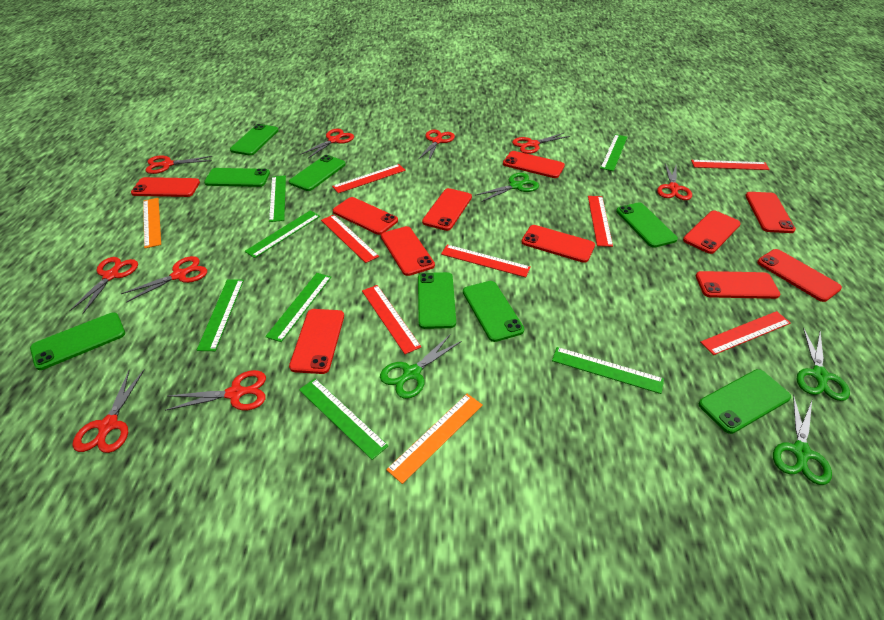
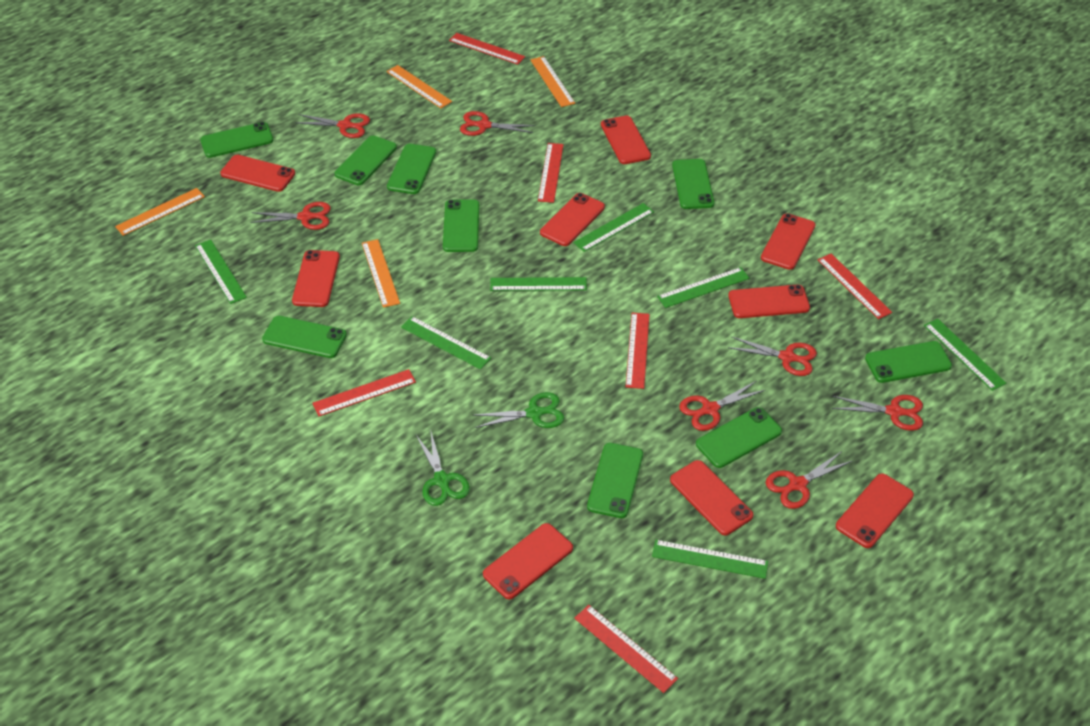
green phone: 8 -> 9
green scissors: 4 -> 2
orange ruler: 2 -> 4
red phone: 11 -> 9
red ruler: 7 -> 6
red scissors: 9 -> 7

